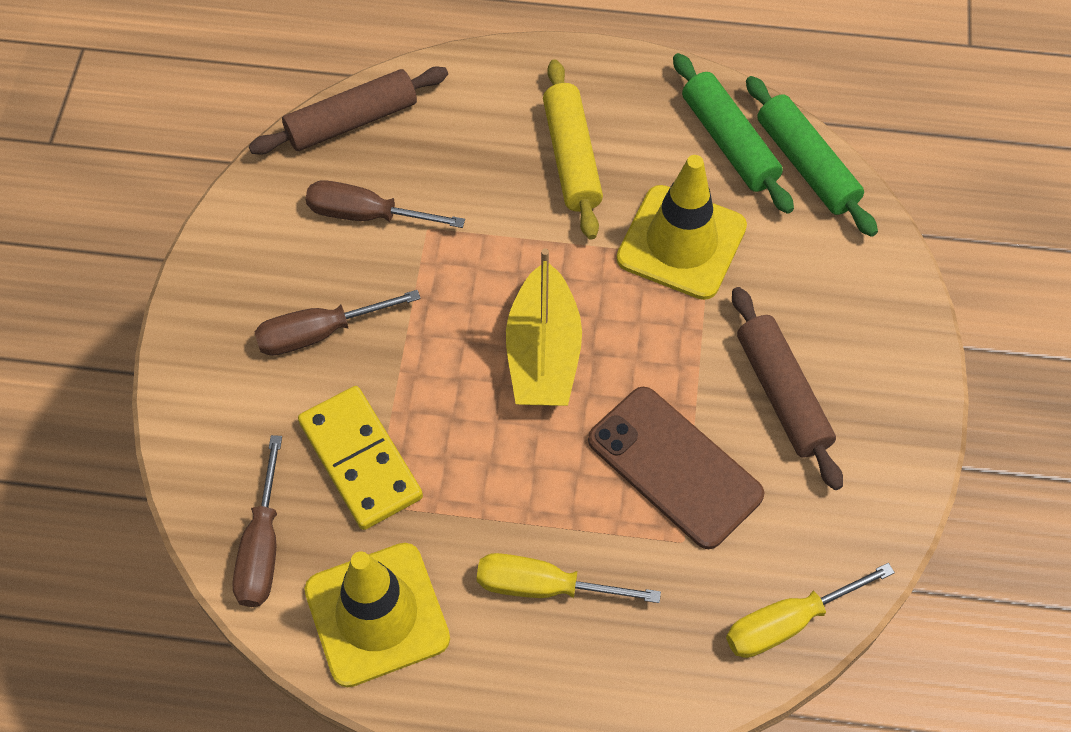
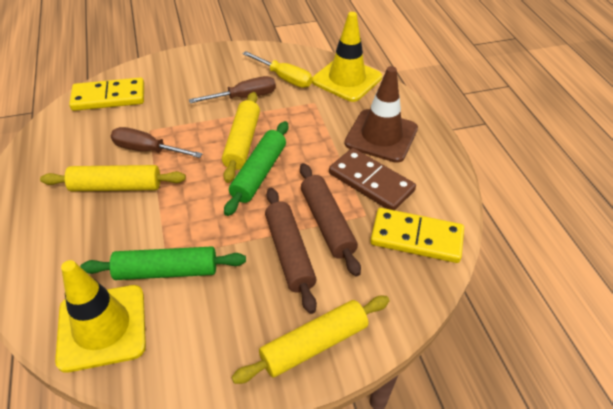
brown domino: 0 -> 1
brown phone: 1 -> 0
brown screwdriver: 3 -> 2
brown traffic cone: 0 -> 1
yellow boat: 1 -> 0
yellow domino: 1 -> 2
yellow rolling pin: 1 -> 3
yellow screwdriver: 2 -> 1

